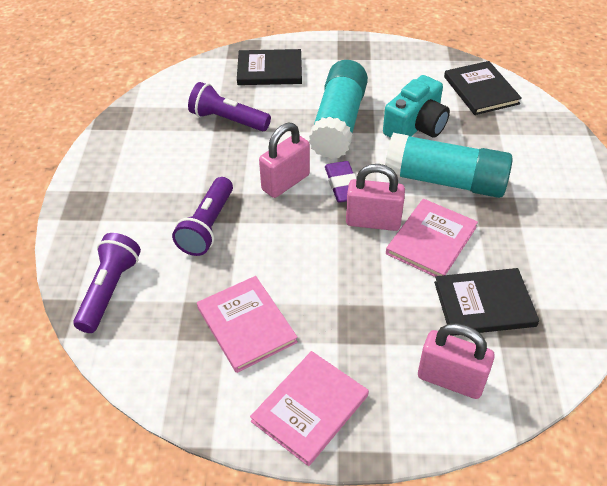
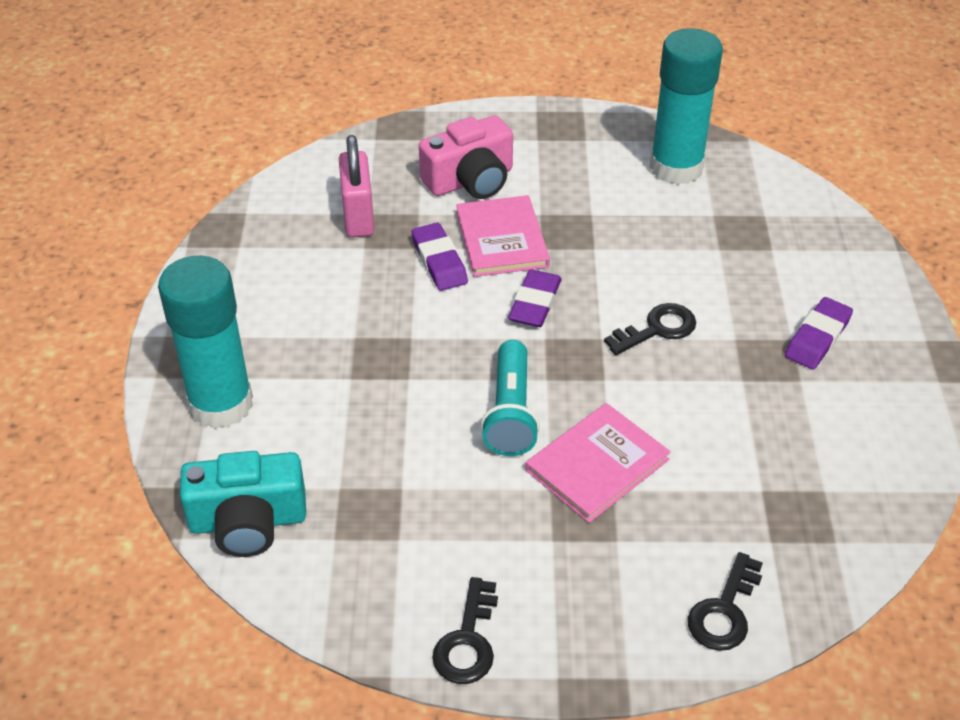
black book: 3 -> 0
black key: 0 -> 3
pink book: 3 -> 2
pink camera: 0 -> 1
pink padlock: 3 -> 1
purple eraser: 1 -> 3
purple flashlight: 3 -> 0
turquoise flashlight: 0 -> 1

